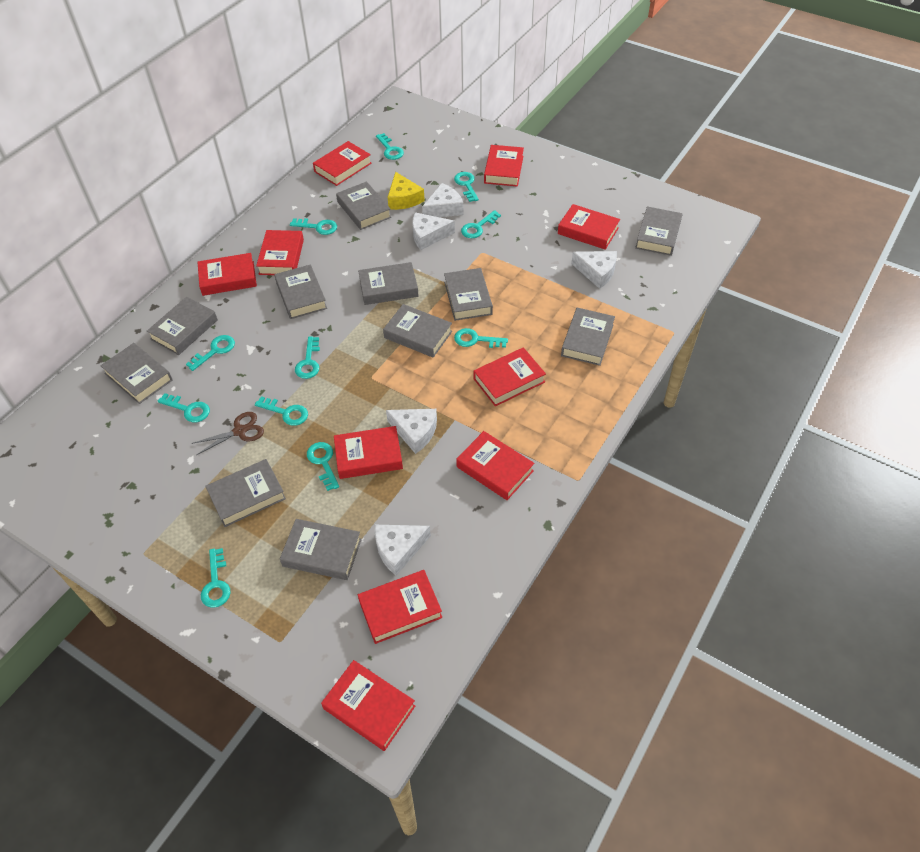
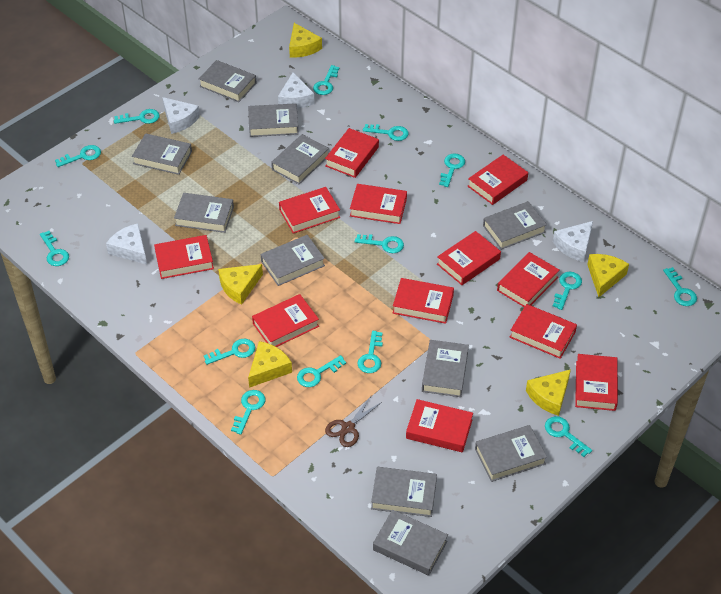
red book: 10 -> 12
turquoise key: 11 -> 14
white cheese: 5 -> 4
yellow cheese: 1 -> 5

